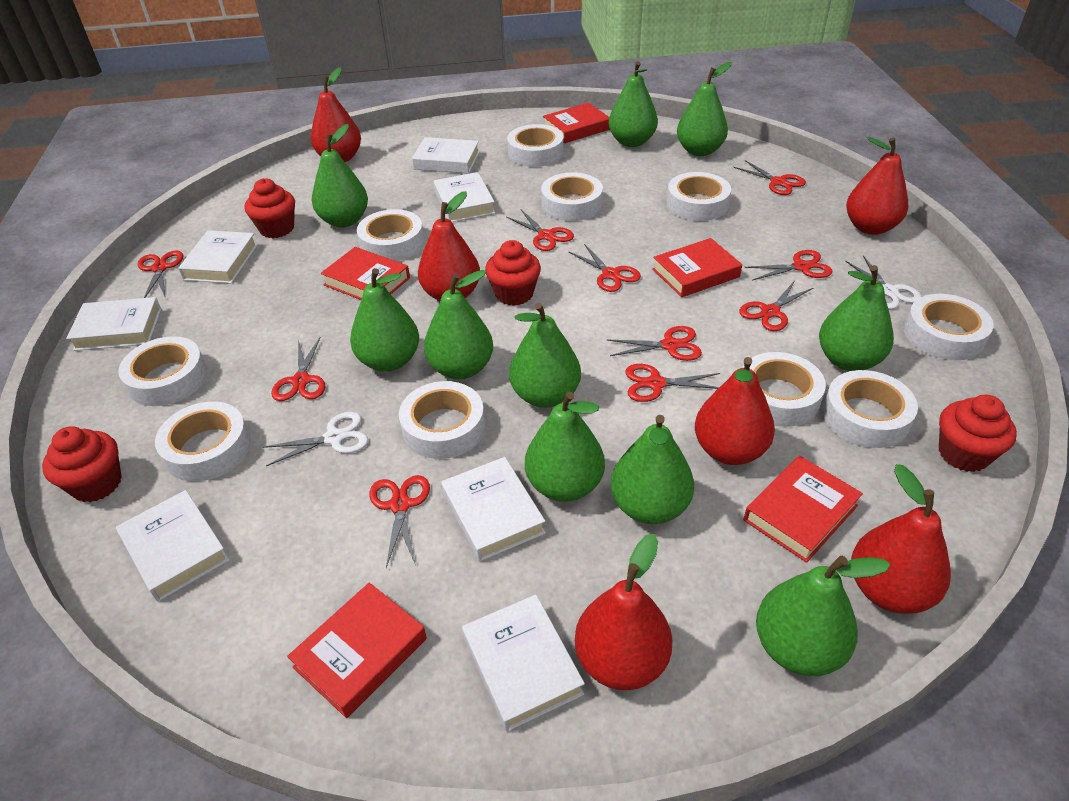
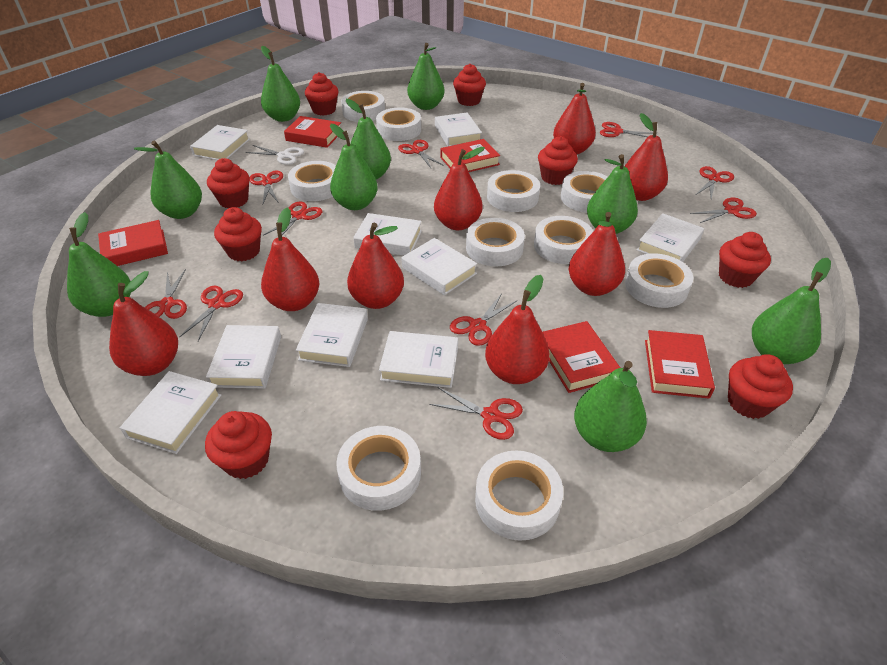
green pear: 10 -> 9
red cupcake: 4 -> 8
red pear: 6 -> 8
white book: 7 -> 9
white scissors: 2 -> 1

